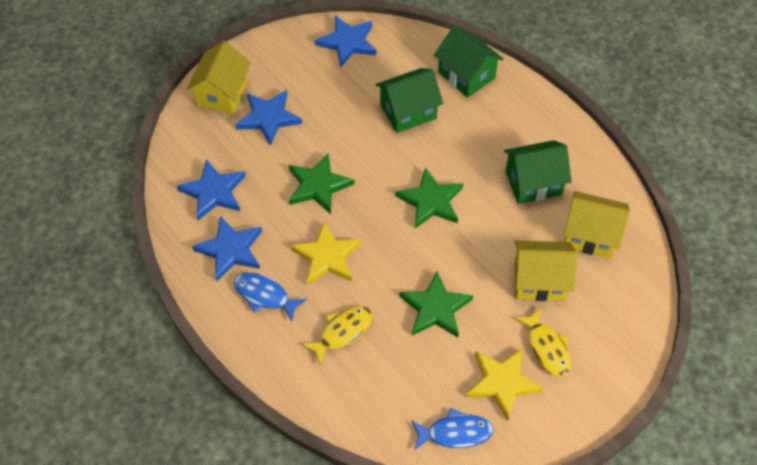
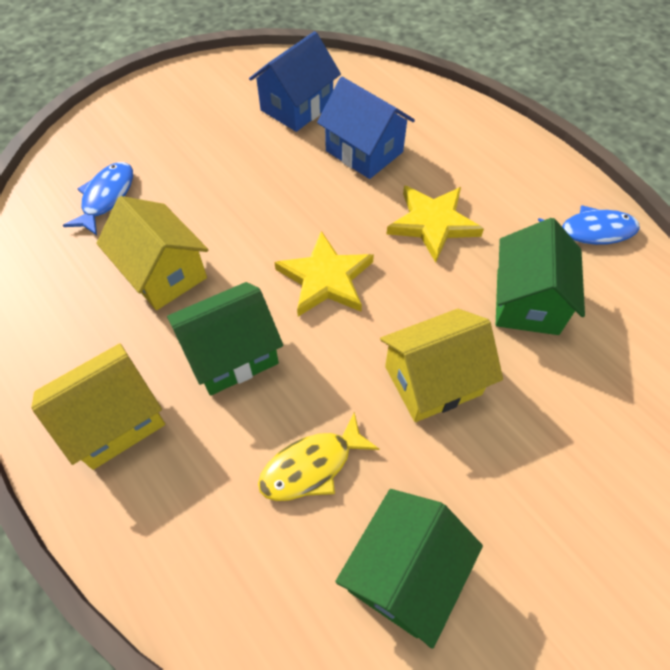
blue house: 0 -> 2
blue star: 4 -> 0
green star: 3 -> 0
yellow fish: 2 -> 1

